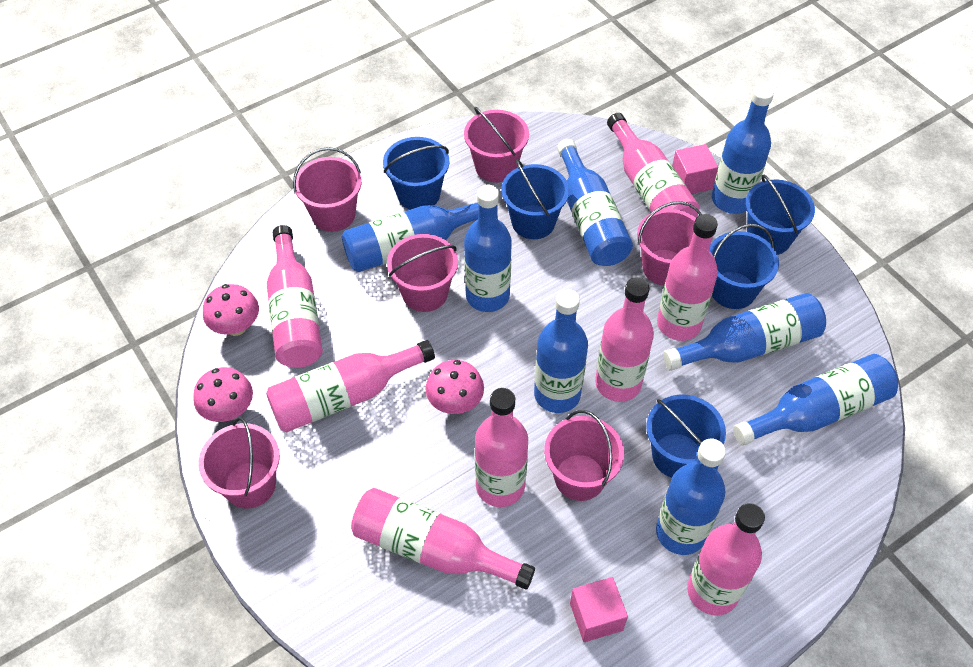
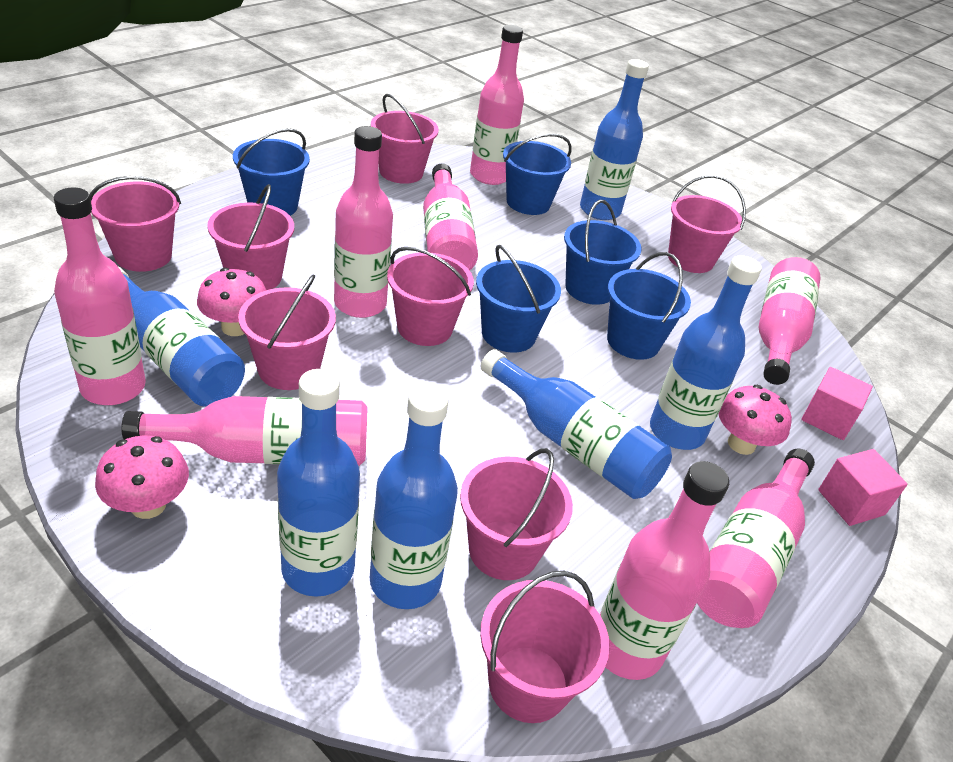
blue bottle: 8 -> 6
pink bucket: 6 -> 8

